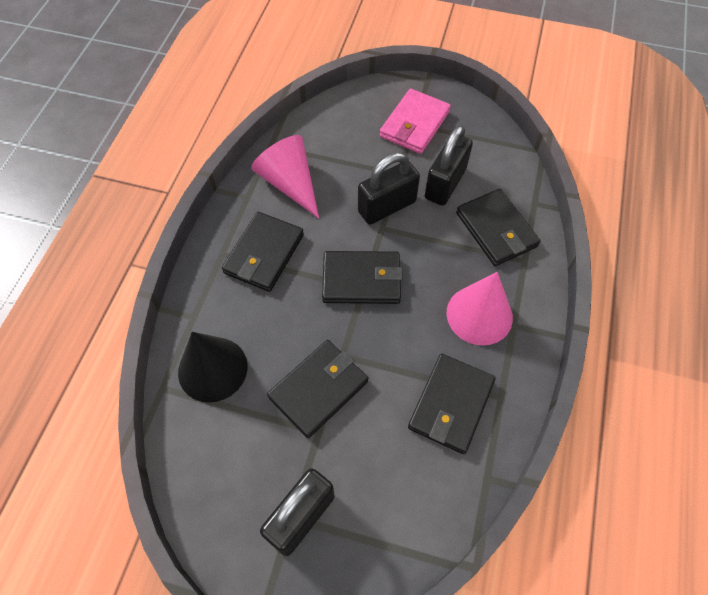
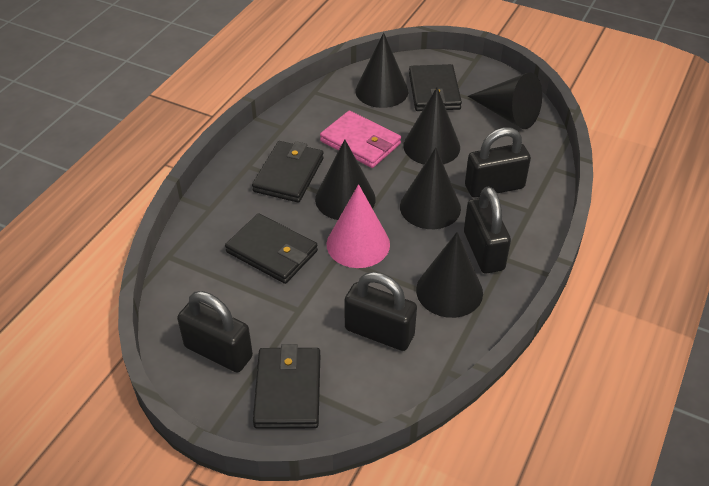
black cone: 1 -> 6
black padlock: 3 -> 4
black wallet: 5 -> 4
pink cone: 2 -> 1

